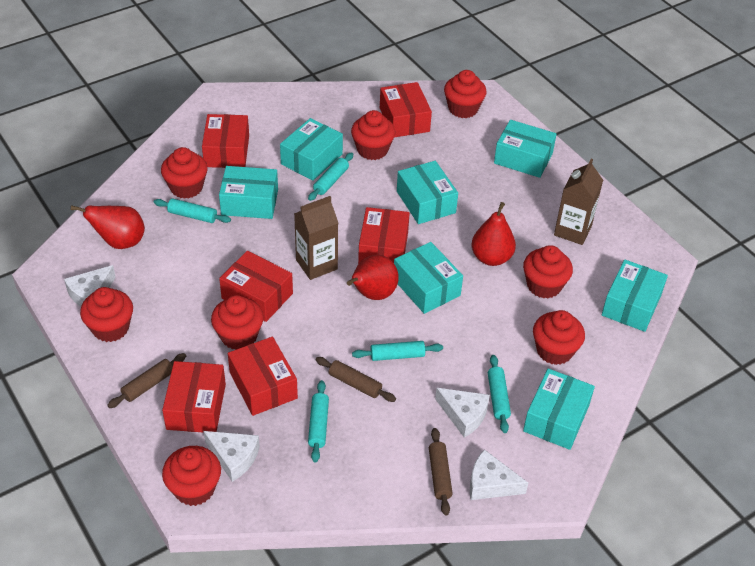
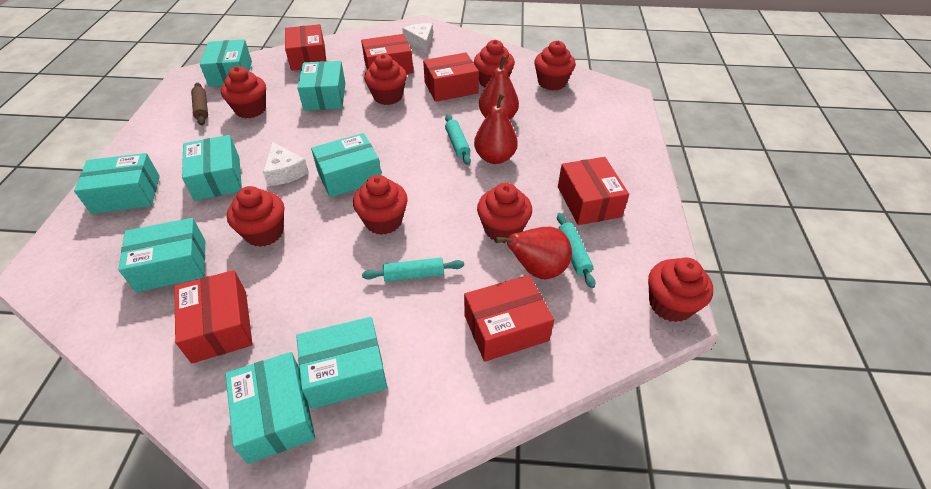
brown carton: 2 -> 0
brown rolling pin: 3 -> 1
turquoise box: 7 -> 8
turquoise rolling pin: 5 -> 3
white cheese: 4 -> 2

